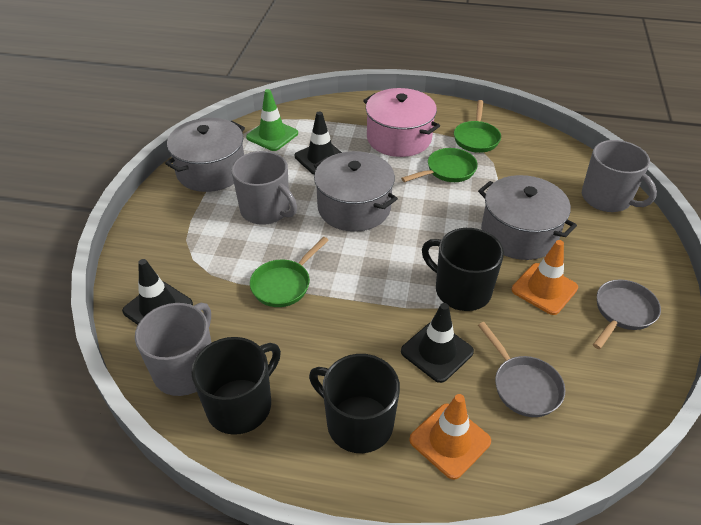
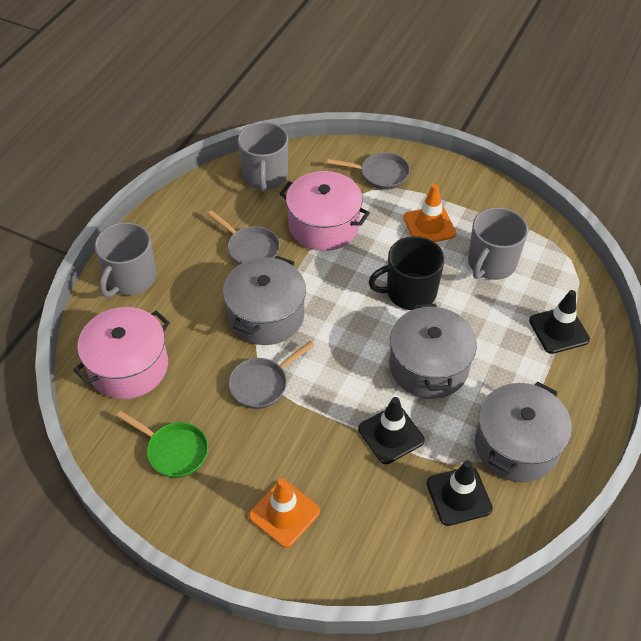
black mug: 3 -> 1
green pan: 3 -> 1
green traffic cone: 1 -> 0
grey pan: 2 -> 3
pink pot: 1 -> 2

